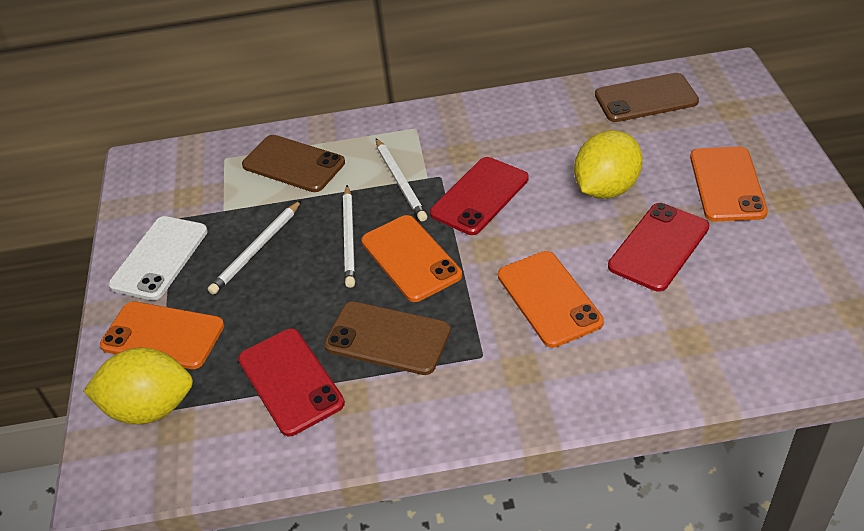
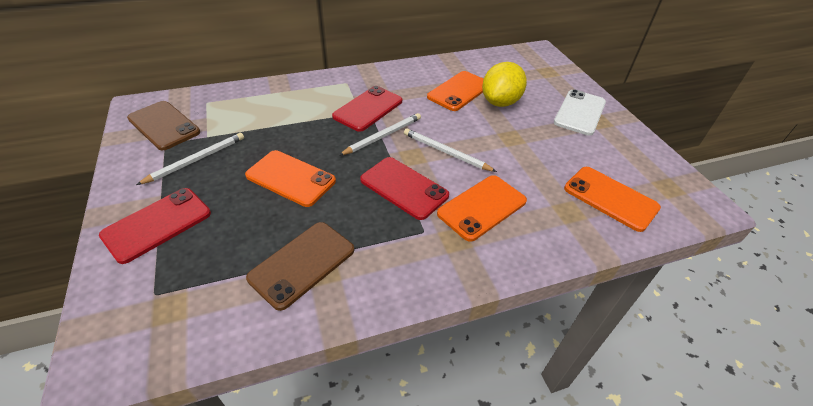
brown phone: 3 -> 2
yellow lemon: 2 -> 1

